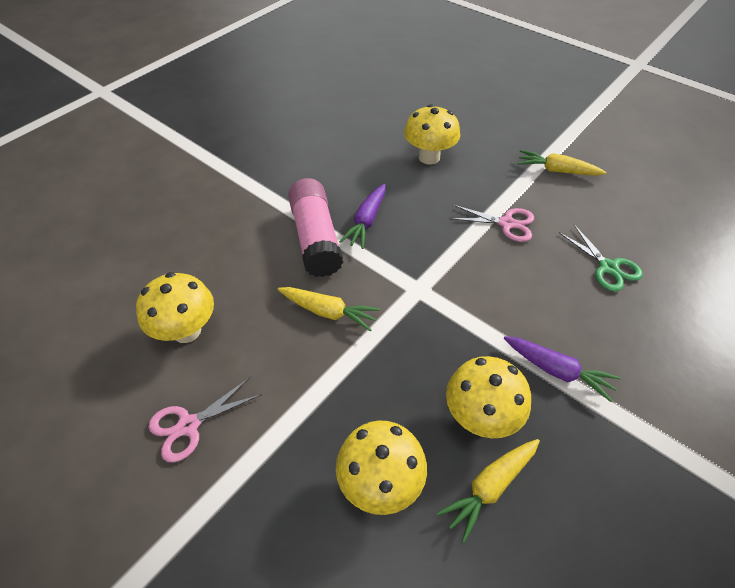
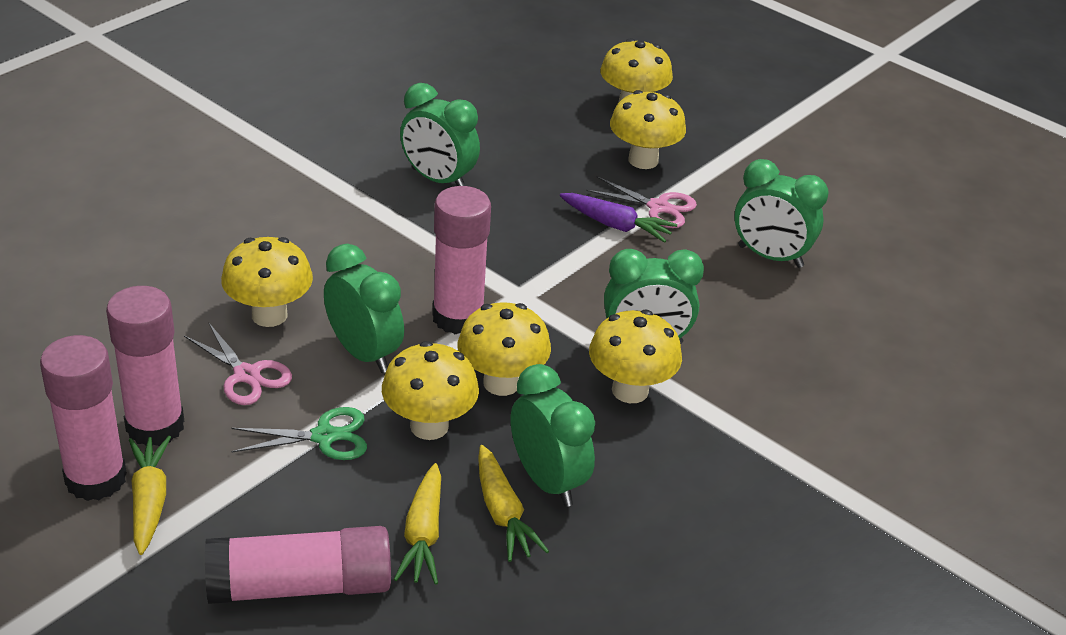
green clock: 0 -> 5
pink glue stick: 1 -> 4
purple carrot: 2 -> 1
yellow mushroom: 4 -> 6

